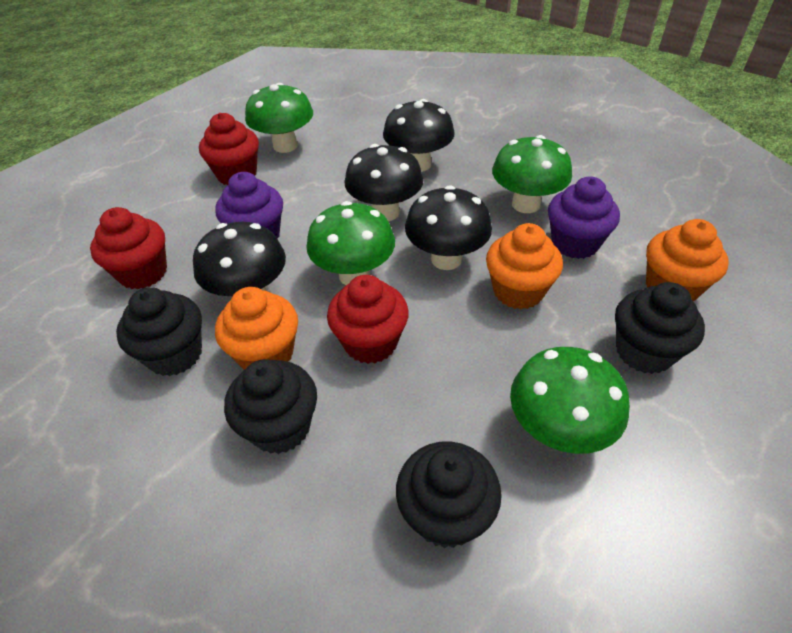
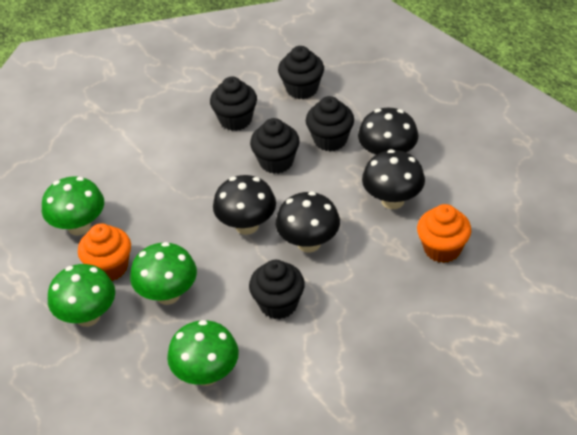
black cupcake: 4 -> 5
orange cupcake: 3 -> 2
purple cupcake: 2 -> 0
red cupcake: 3 -> 0

